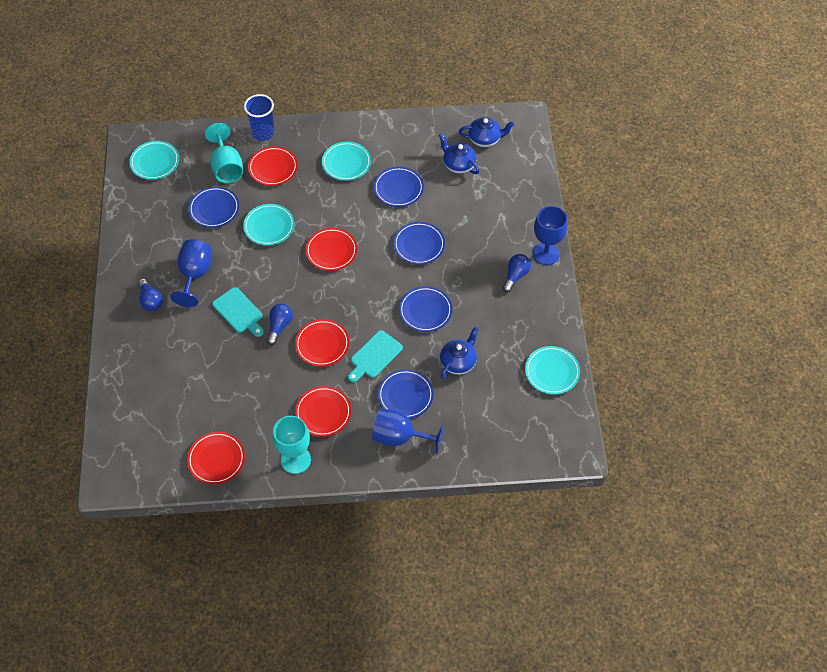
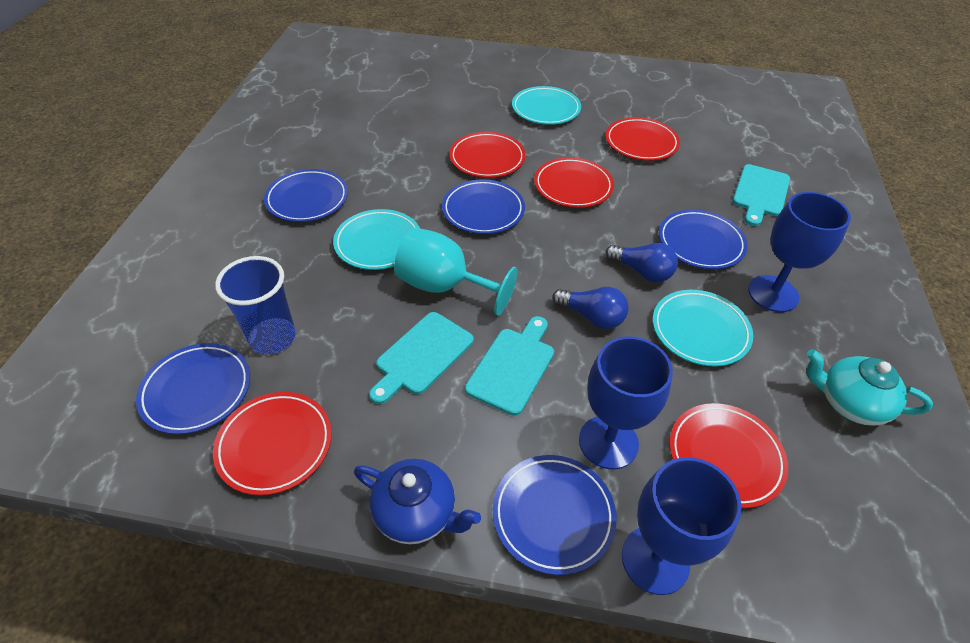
blue light bulb: 3 -> 2
blue teapot: 3 -> 1
turquoise cutting board: 2 -> 3
turquoise goblet: 2 -> 1
turquoise plate: 4 -> 3
turquoise teapot: 0 -> 1

